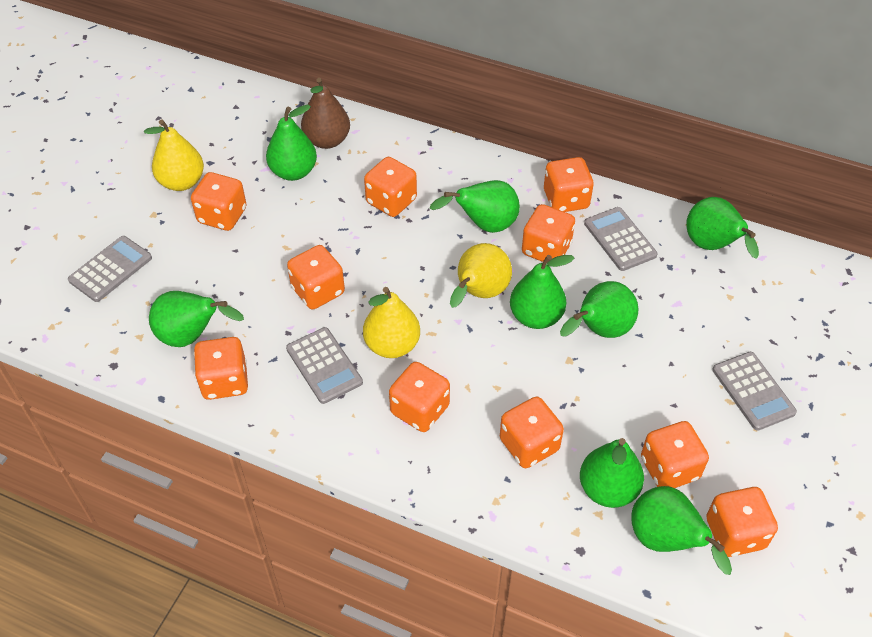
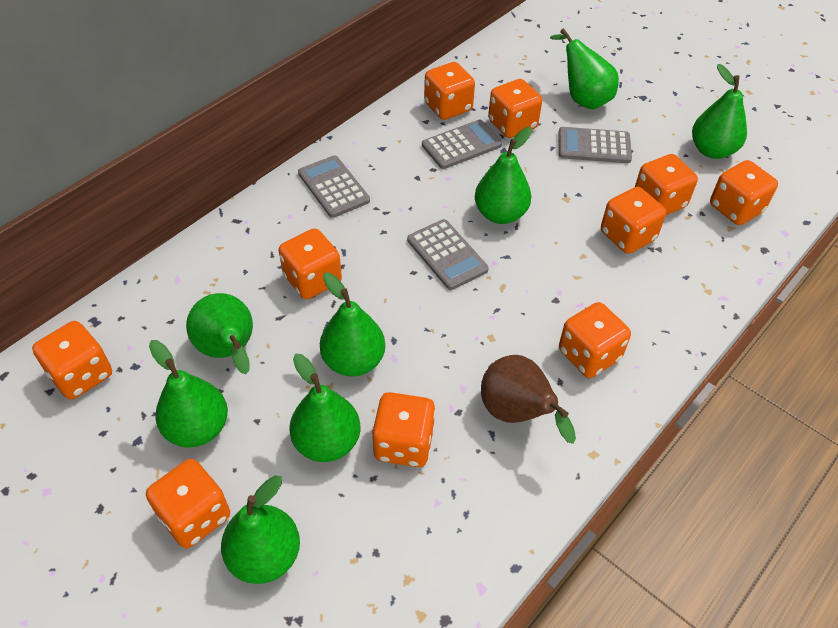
yellow pear: 3 -> 0

